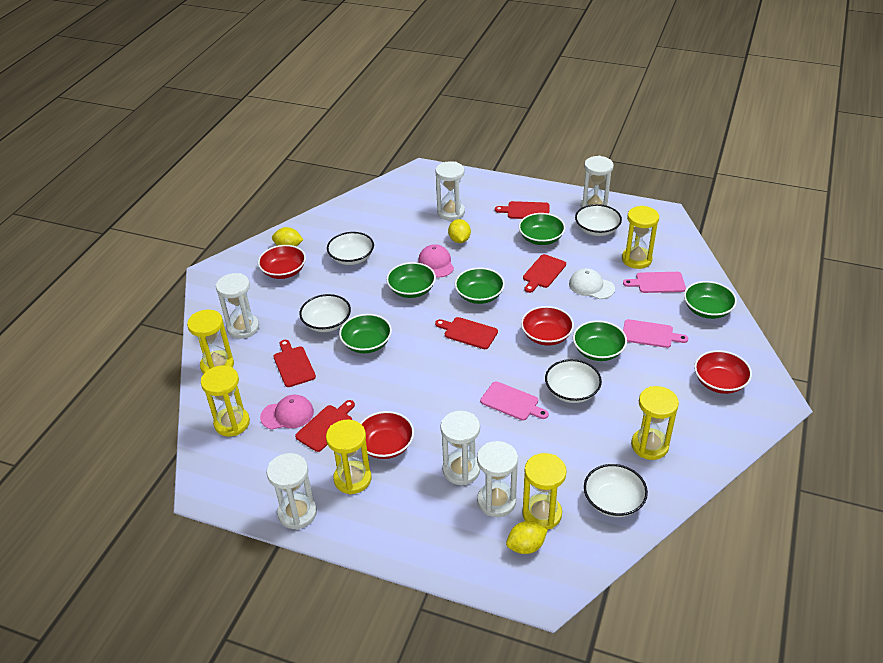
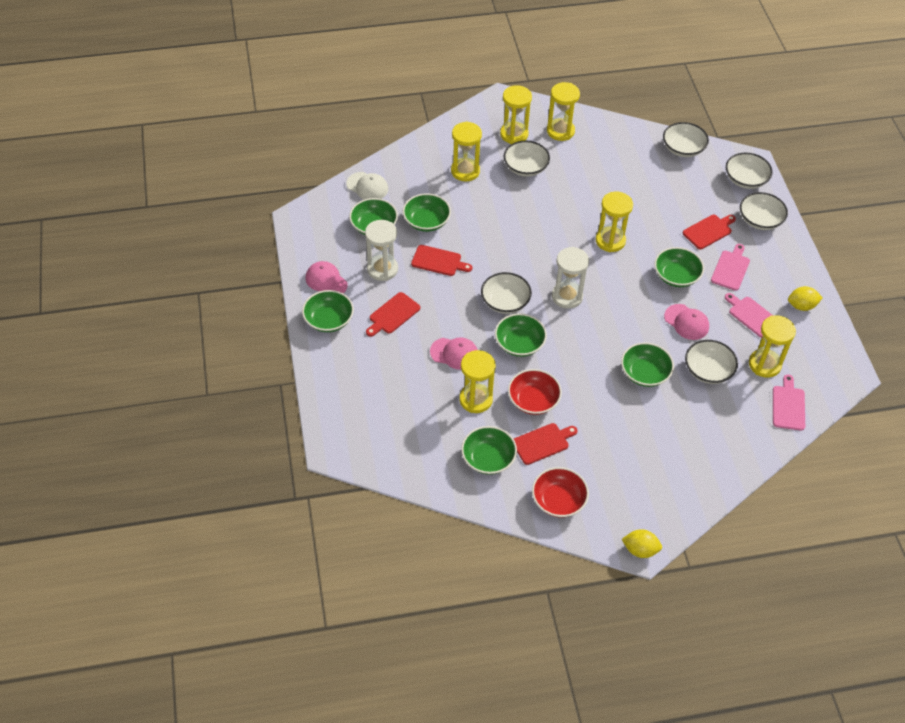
green bowl: 6 -> 7
pink cap: 2 -> 3
red bowl: 4 -> 2
red cutting board: 5 -> 4
white bowl: 5 -> 6
white hourglass: 6 -> 2
yellow lemon: 3 -> 2

